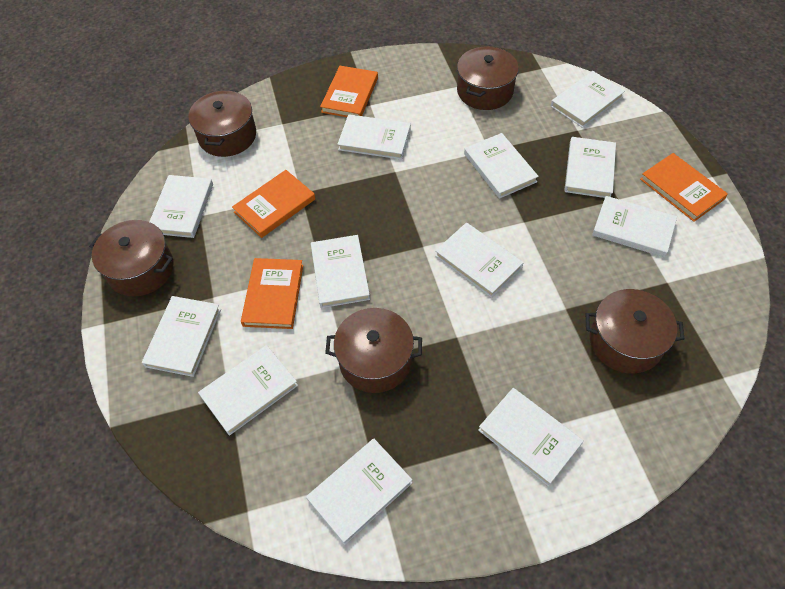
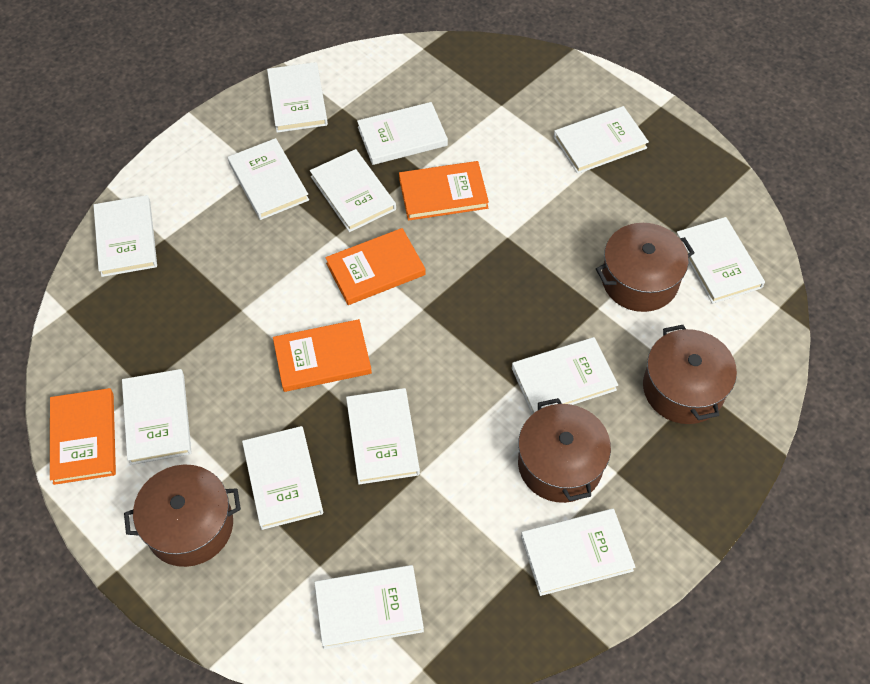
brown pot: 5 -> 4
white book: 12 -> 13

